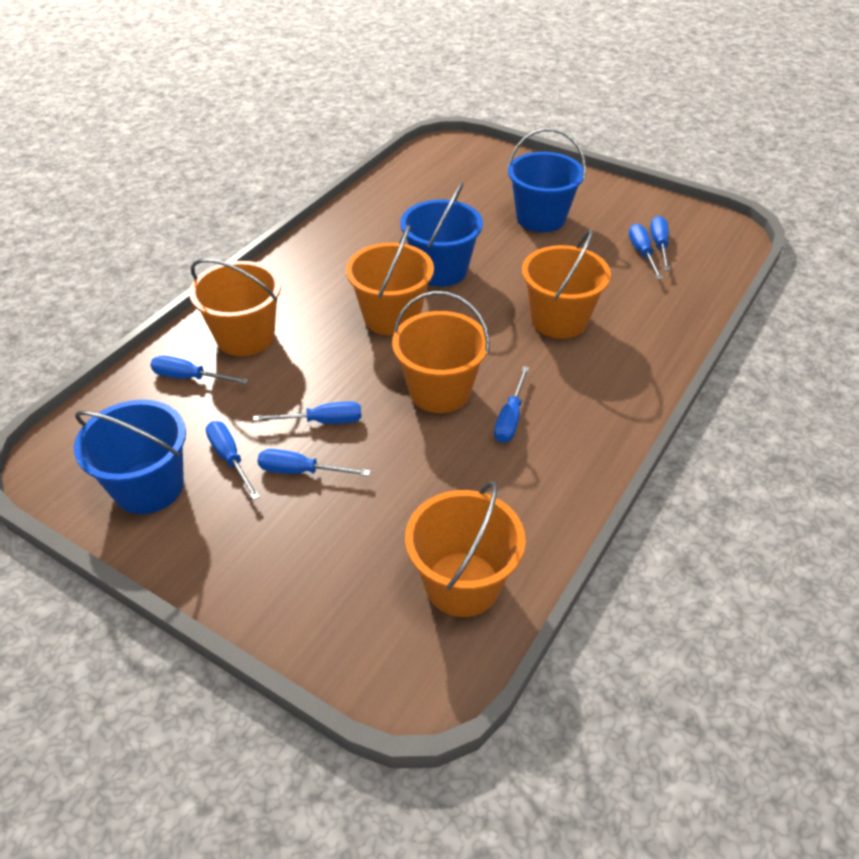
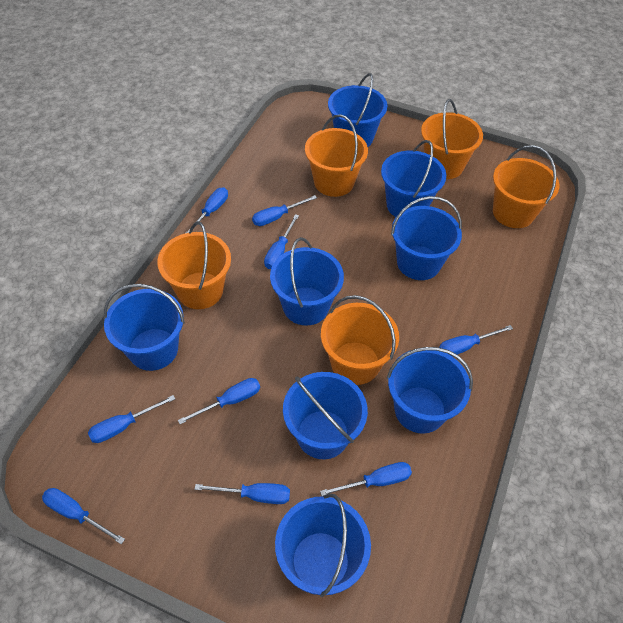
blue bucket: 3 -> 8
blue screwdriver: 7 -> 9

